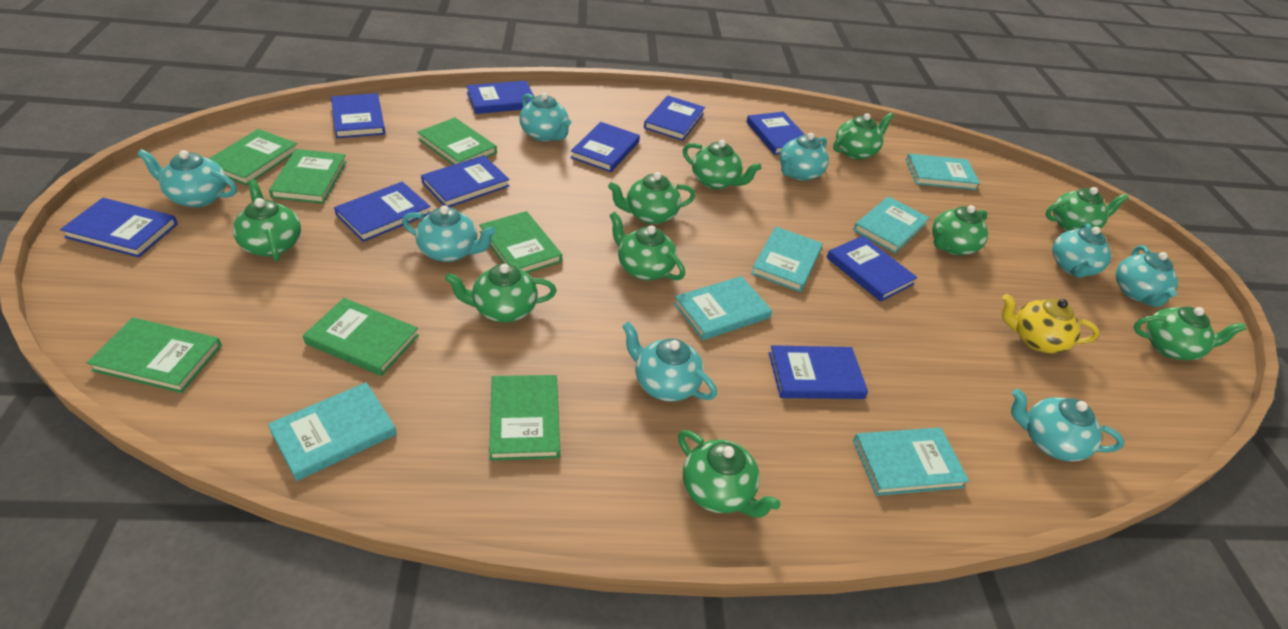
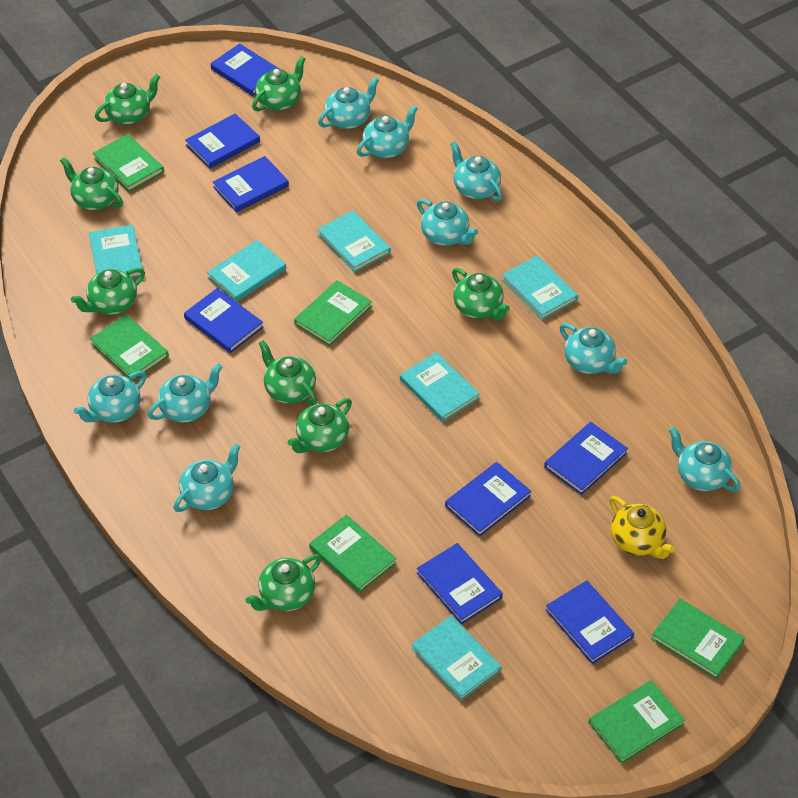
blue book: 10 -> 8
green book: 7 -> 6
green teapot: 10 -> 8
turquoise teapot: 8 -> 9

